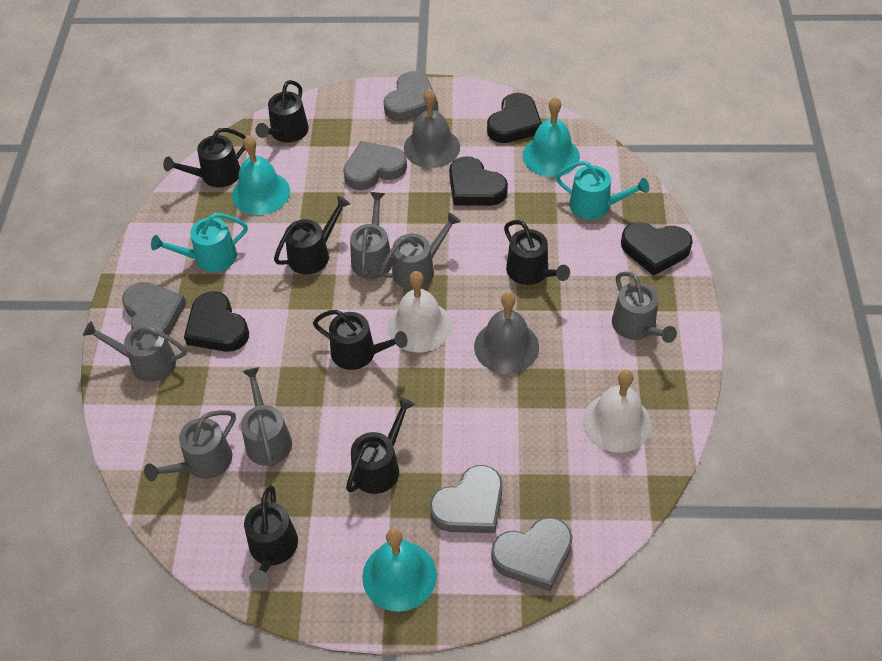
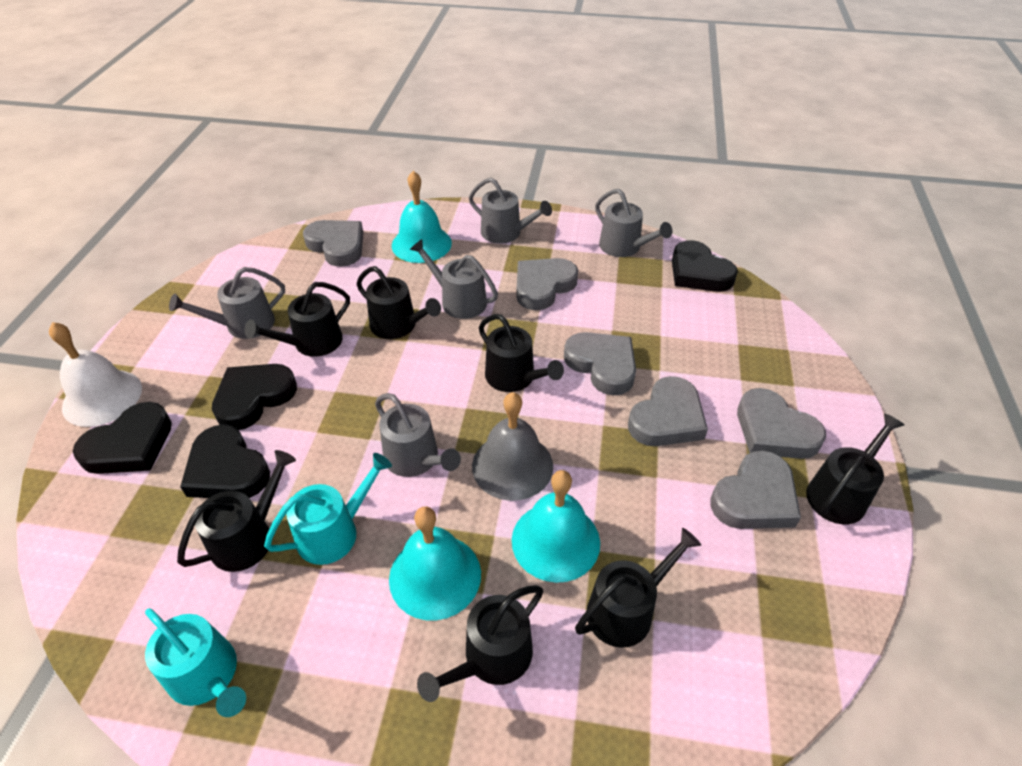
grey bell: 2 -> 1
grey heart: 5 -> 6
grey watering can: 6 -> 5
white bell: 2 -> 1

